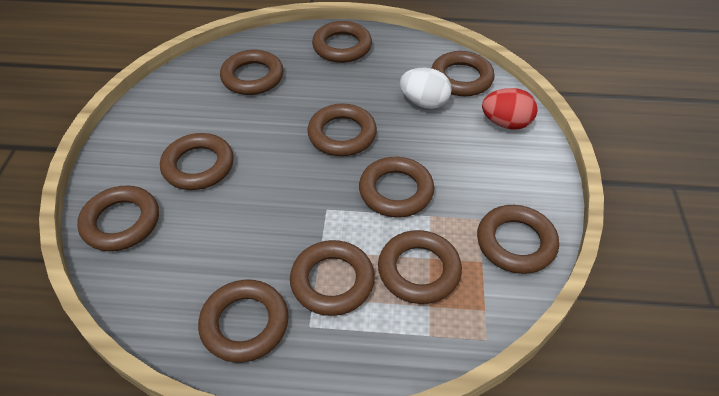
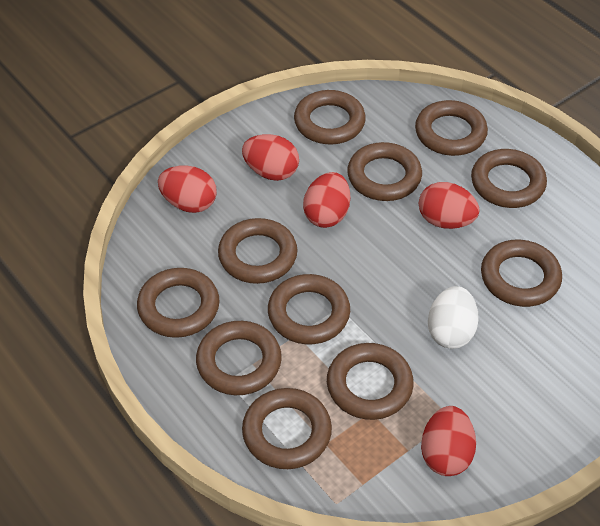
red egg: 1 -> 5

